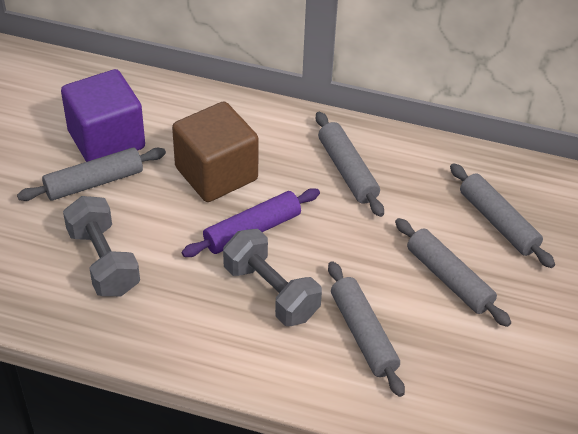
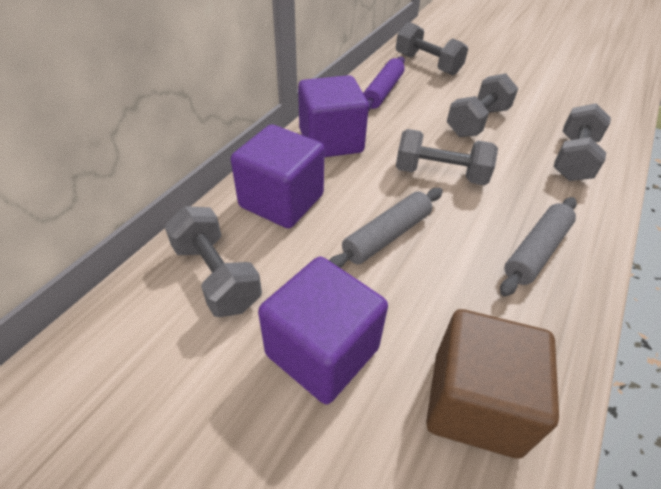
grey dumbbell: 2 -> 5
grey rolling pin: 5 -> 2
purple cube: 1 -> 3

